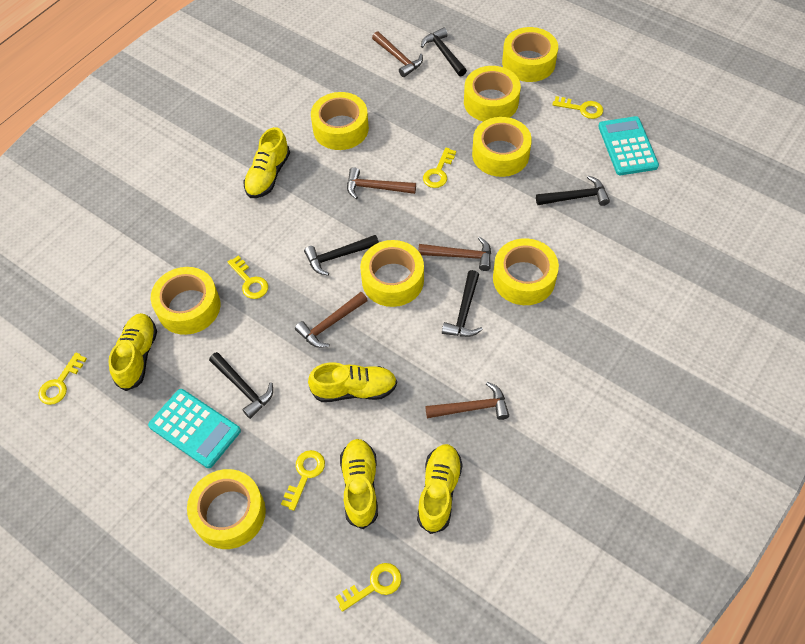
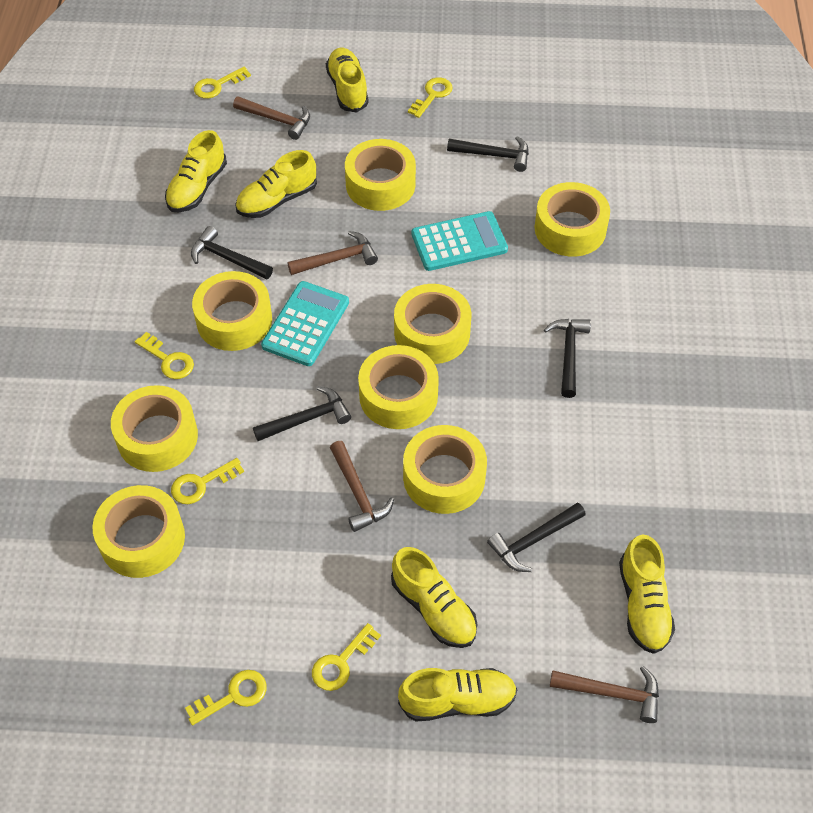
brown hammer: 5 -> 4
yellow shoe: 5 -> 6

